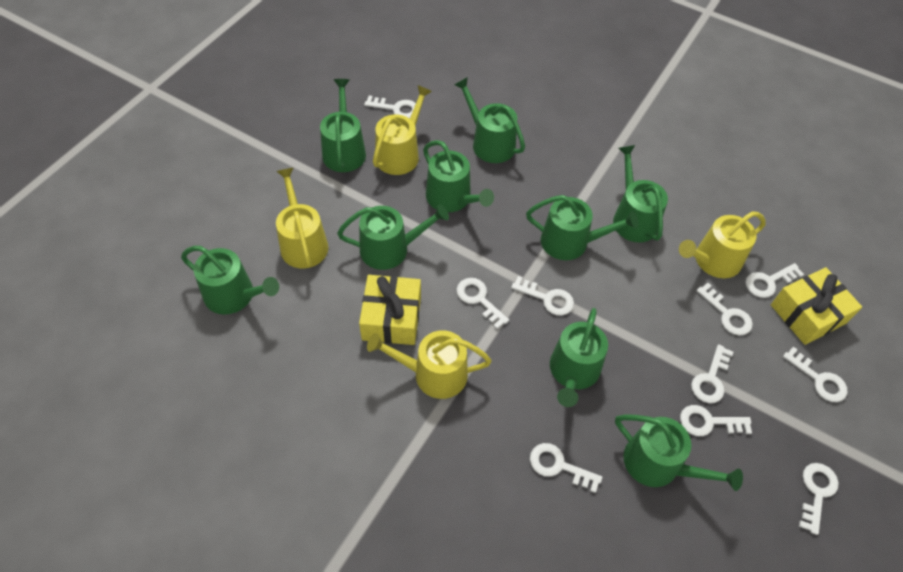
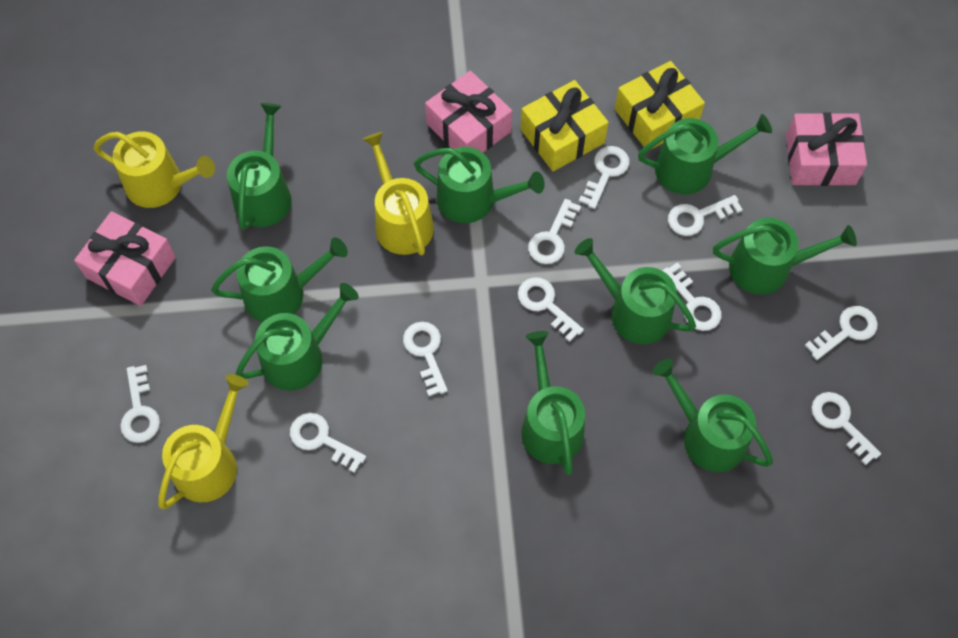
pink gift: 0 -> 3
yellow watering can: 4 -> 3

